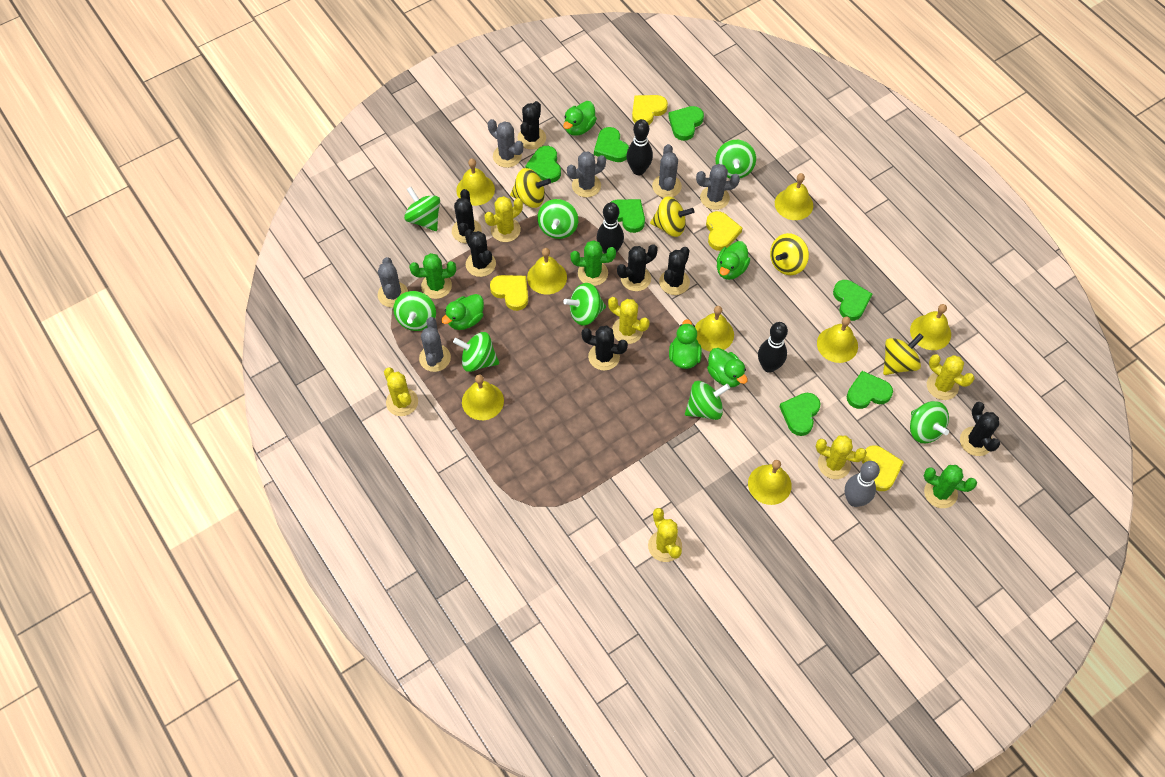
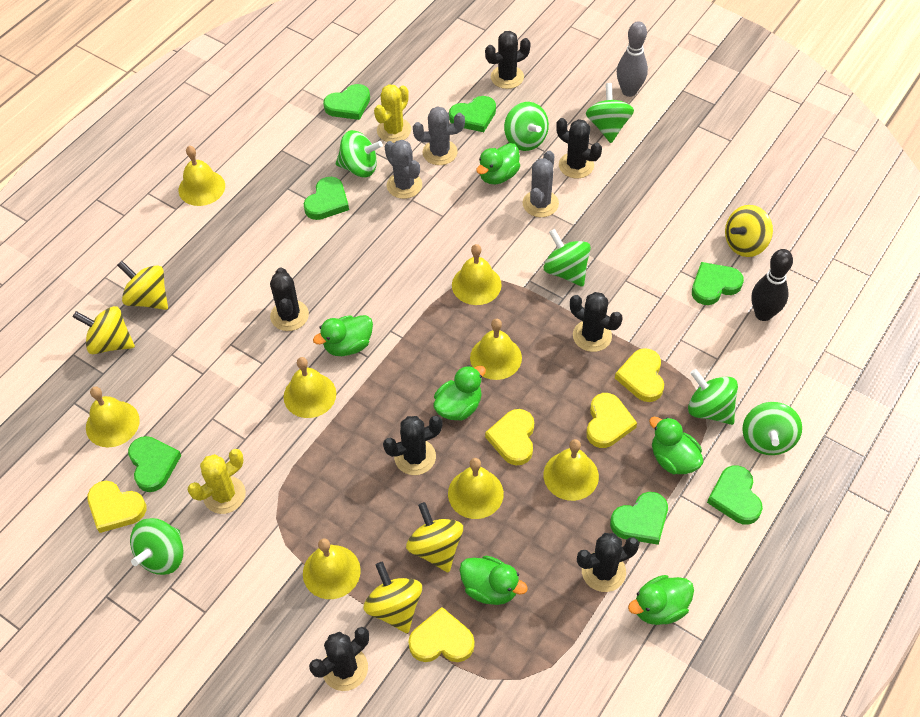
black bowling pin: 3 -> 1
green cactus: 3 -> 0
green duck: 5 -> 6
green spinning top: 8 -> 7
grey cactus: 6 -> 3
yellow cactus: 6 -> 2
yellow heart: 4 -> 5
yellow spinning top: 4 -> 5

